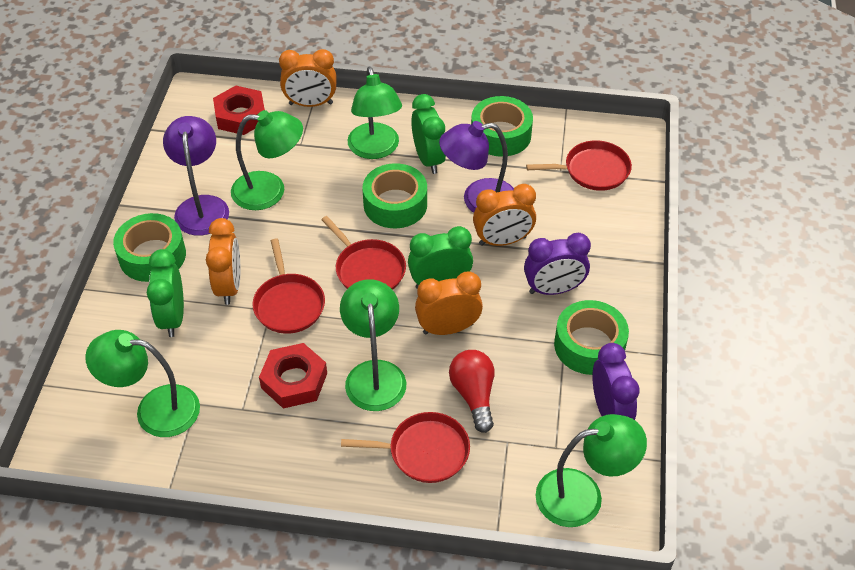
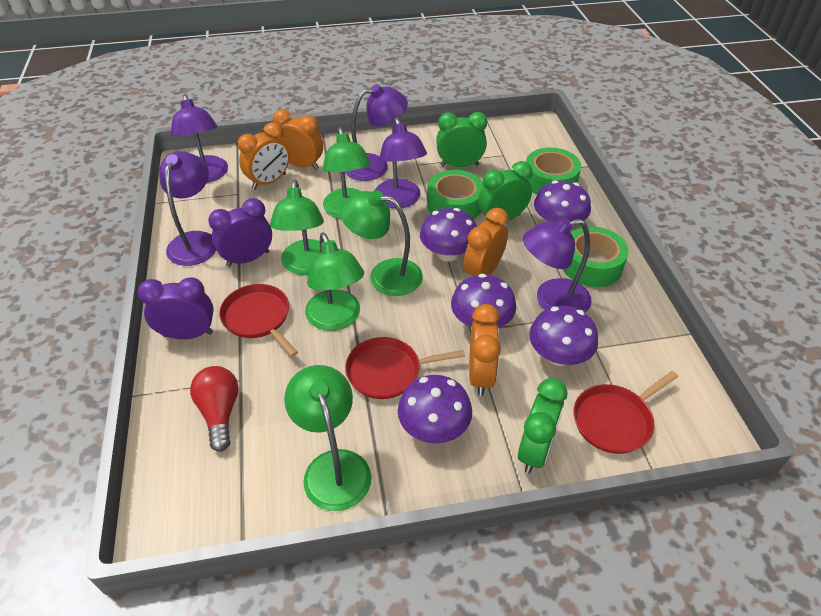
green tape: 4 -> 3
purple lamp: 2 -> 5
purple mushroom: 0 -> 5
red nut: 2 -> 0
red pan: 4 -> 3

